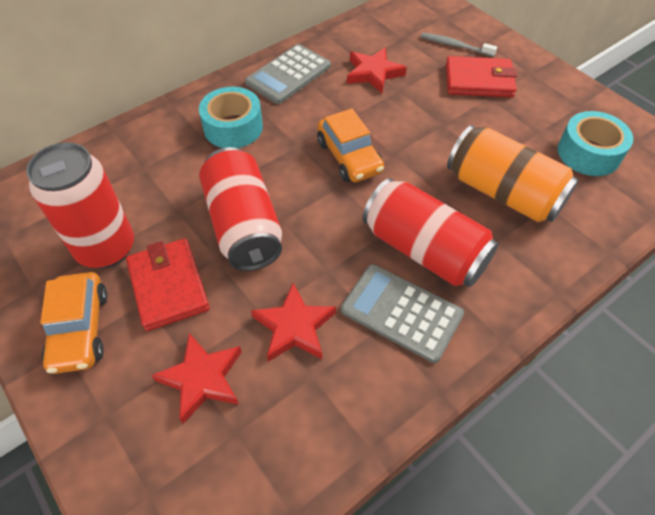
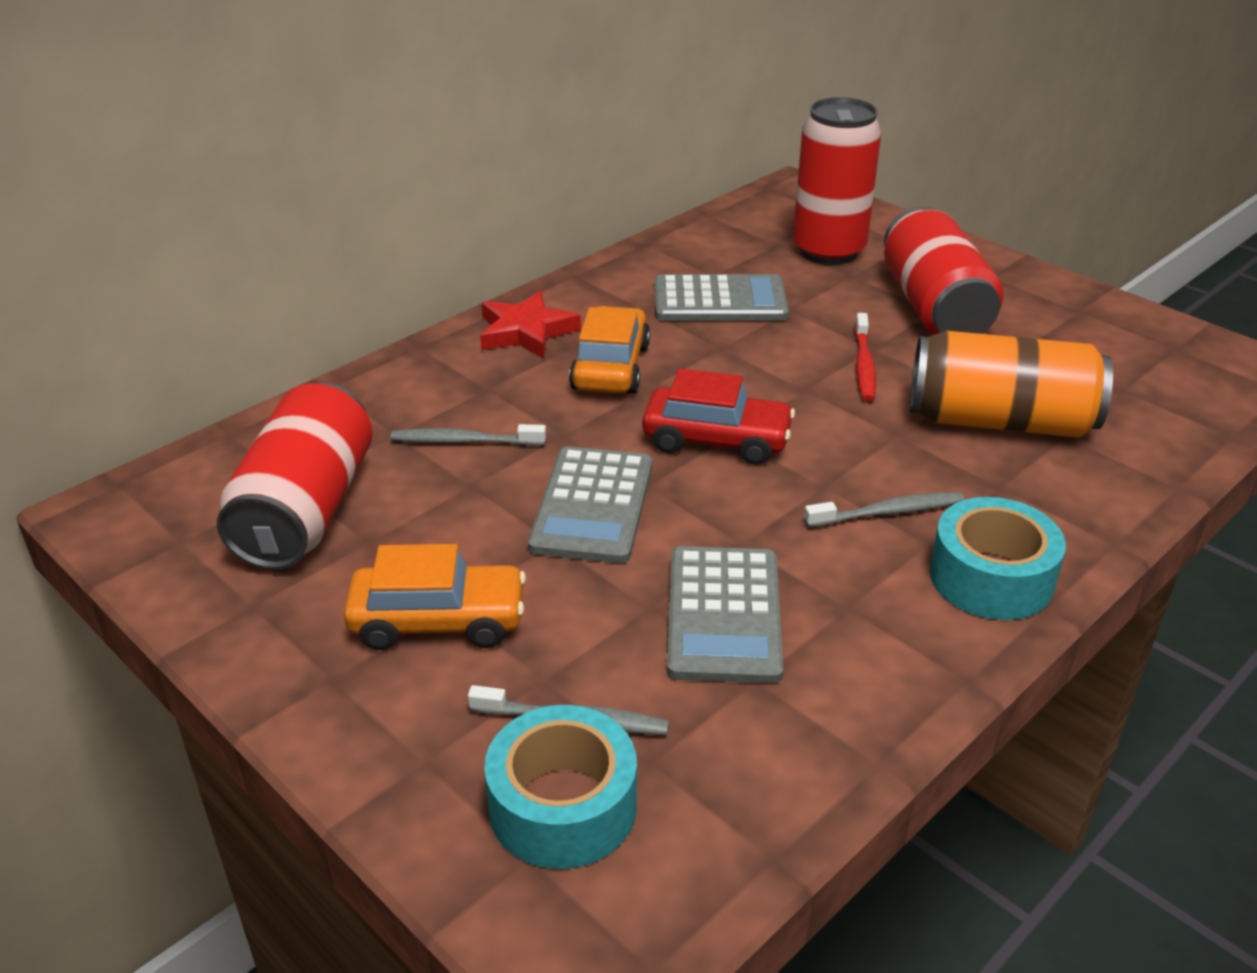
grey calculator: 2 -> 3
grey toothbrush: 1 -> 3
red car: 0 -> 1
red star: 3 -> 1
red toothbrush: 0 -> 1
red wallet: 2 -> 0

